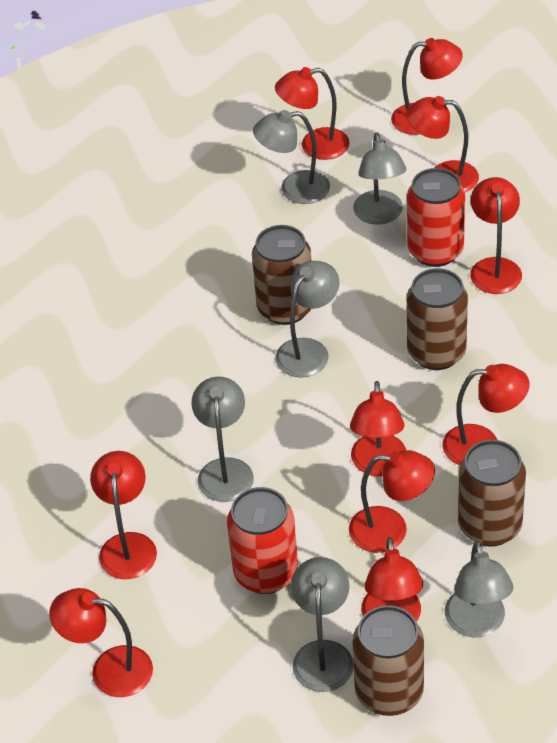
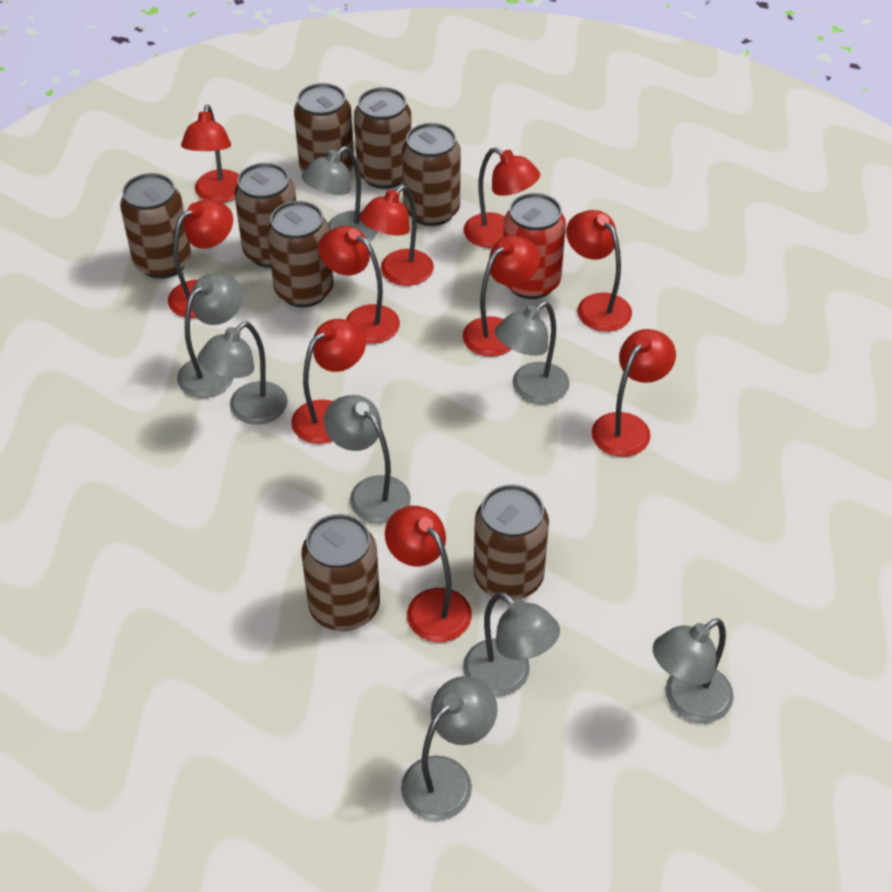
brown can: 4 -> 8
grey lamp: 6 -> 8
red can: 2 -> 1

